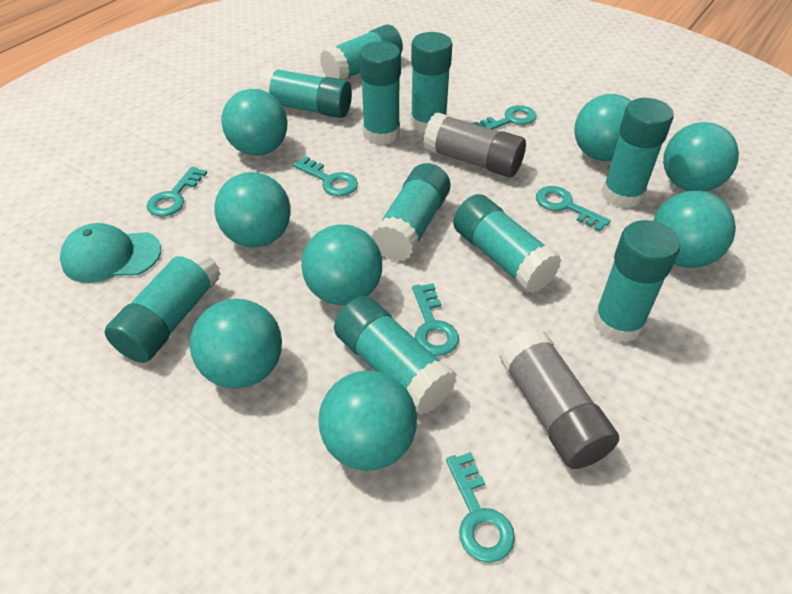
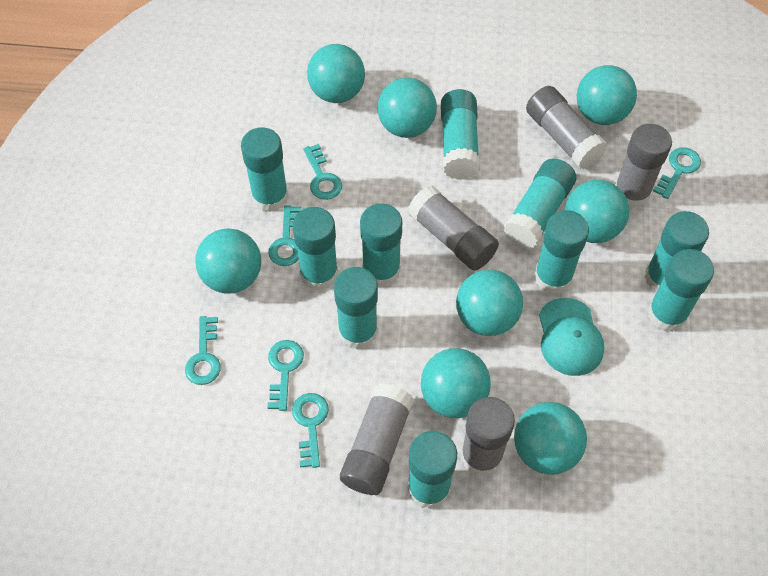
grey glue stick: 2 -> 5

